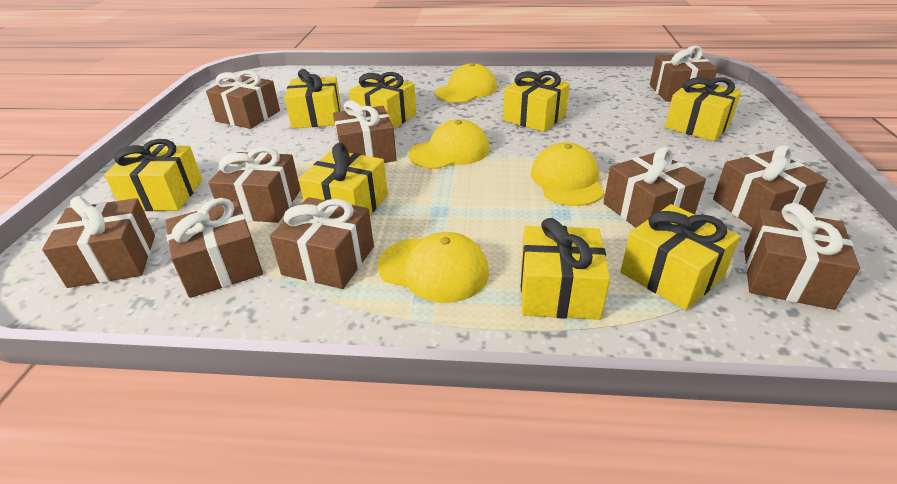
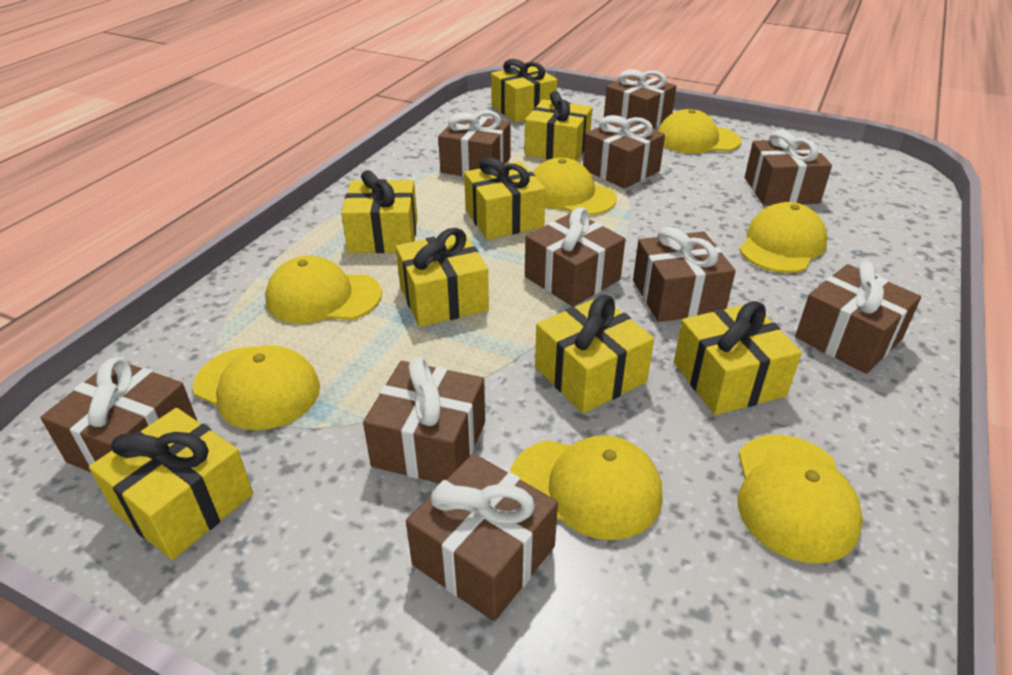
yellow cap: 4 -> 7

